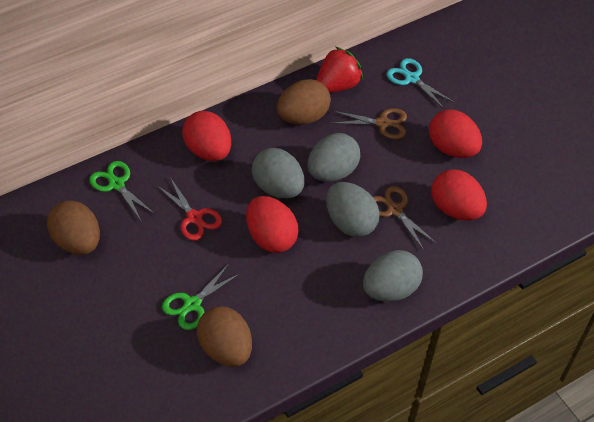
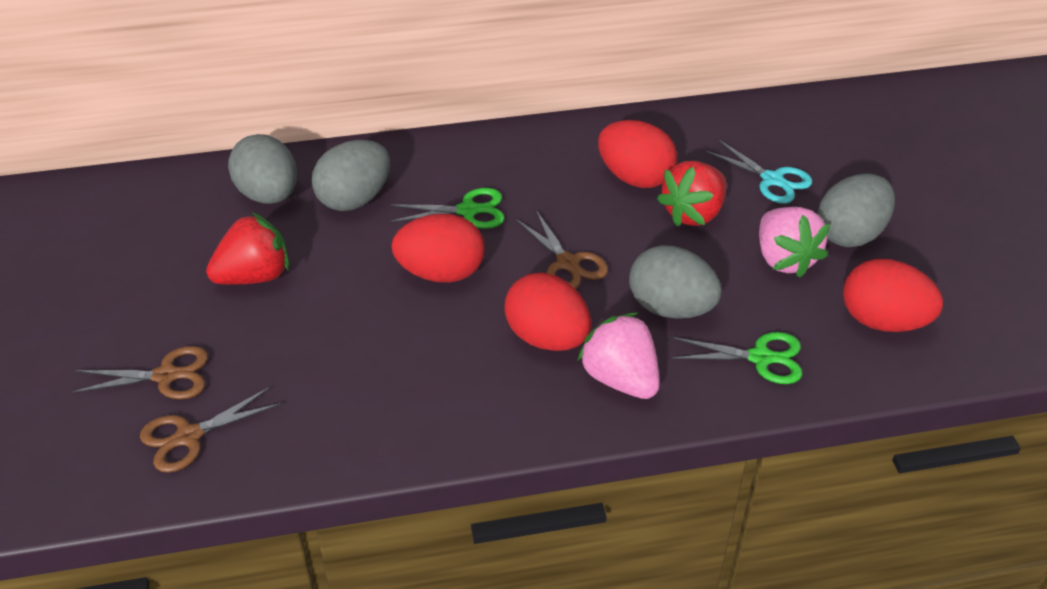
brown egg: 3 -> 0
brown scissors: 2 -> 3
pink strawberry: 0 -> 2
red scissors: 1 -> 0
red strawberry: 1 -> 2

